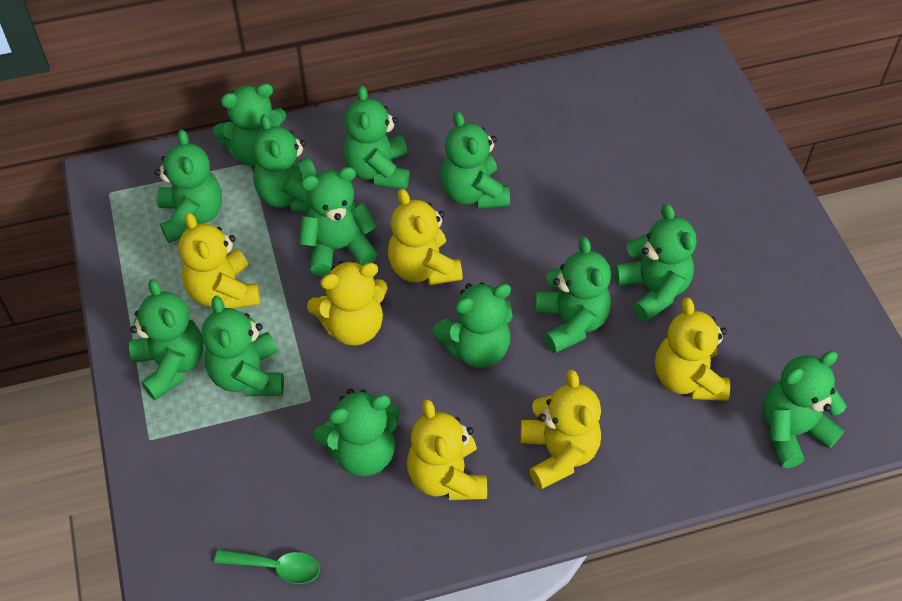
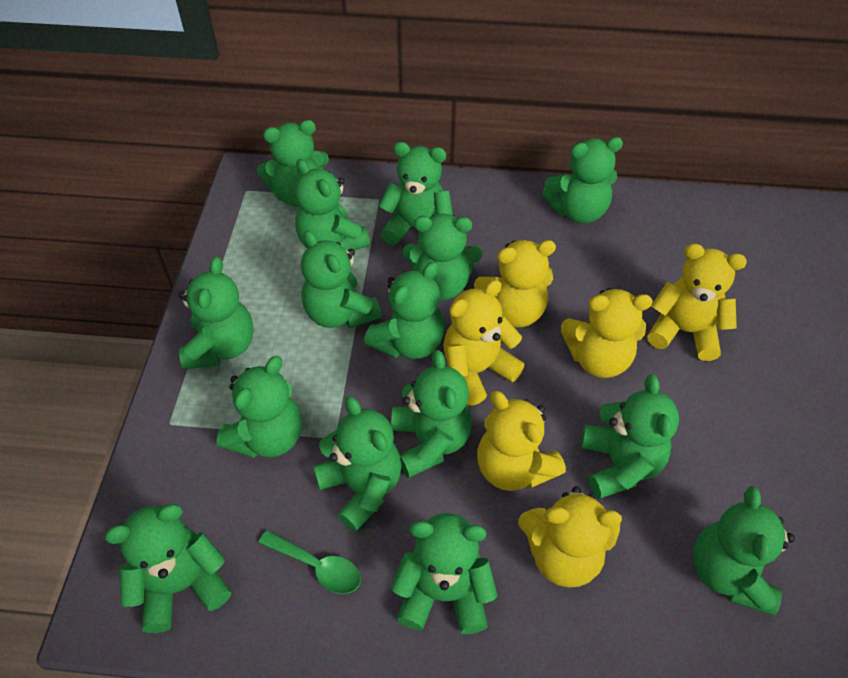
green teddy bear: 13 -> 15

